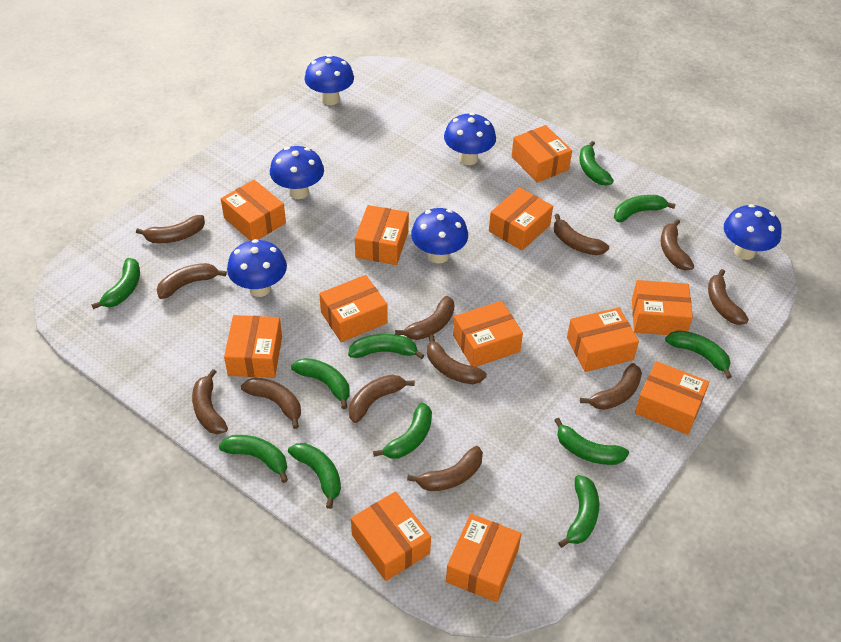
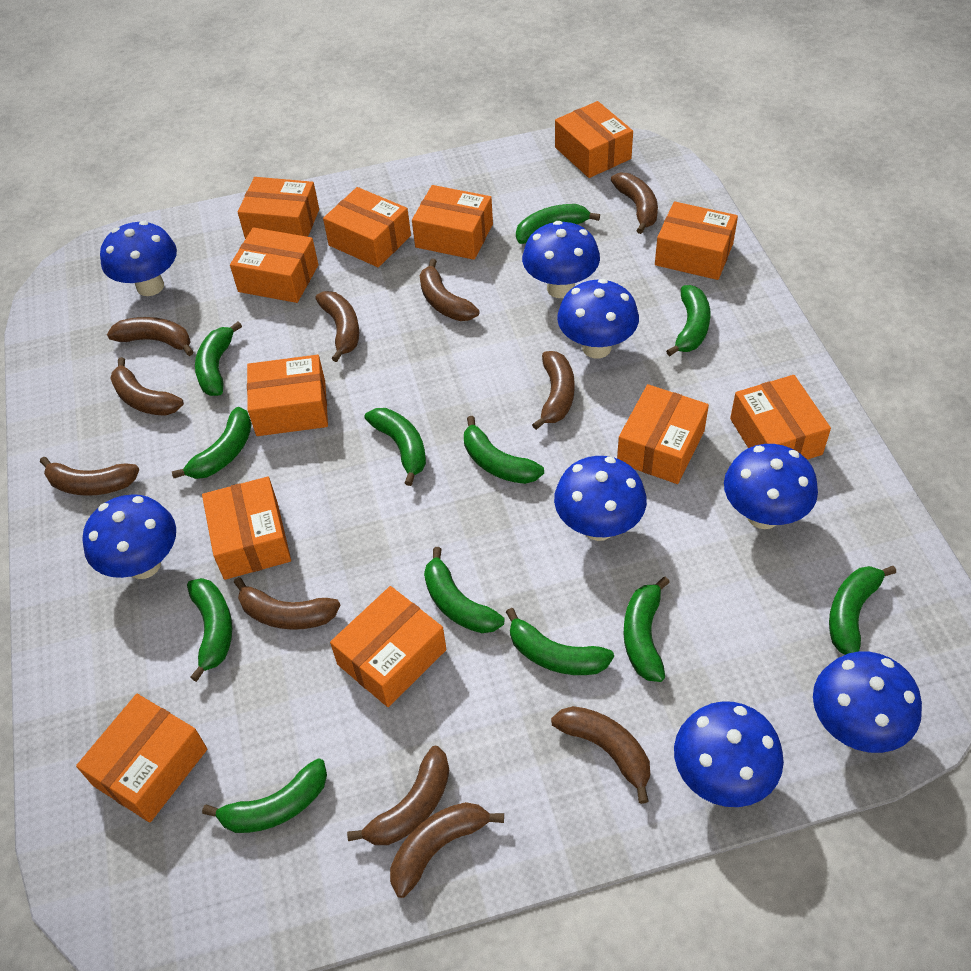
blue mushroom: 6 -> 8
brown banana: 12 -> 11
green banana: 11 -> 12

